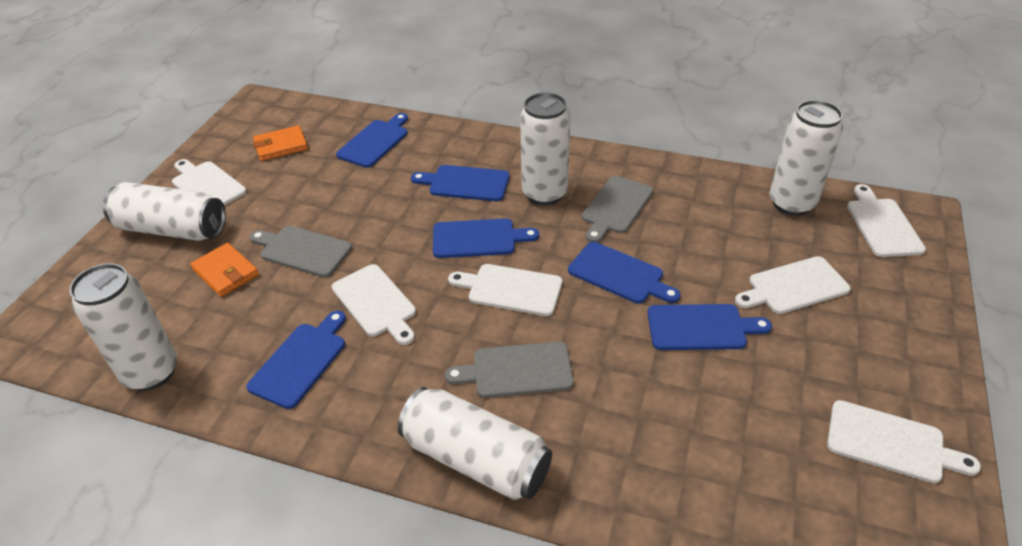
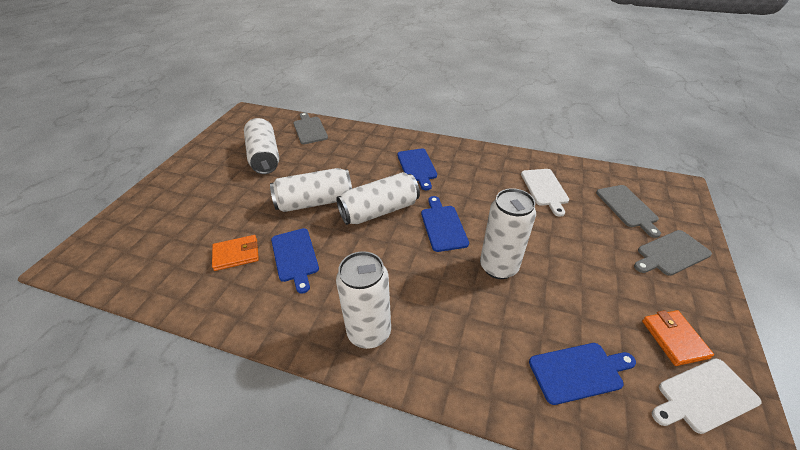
blue cutting board: 6 -> 4
white cutting board: 6 -> 2

